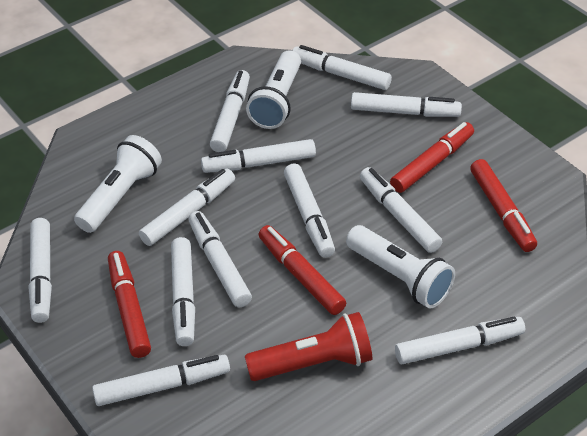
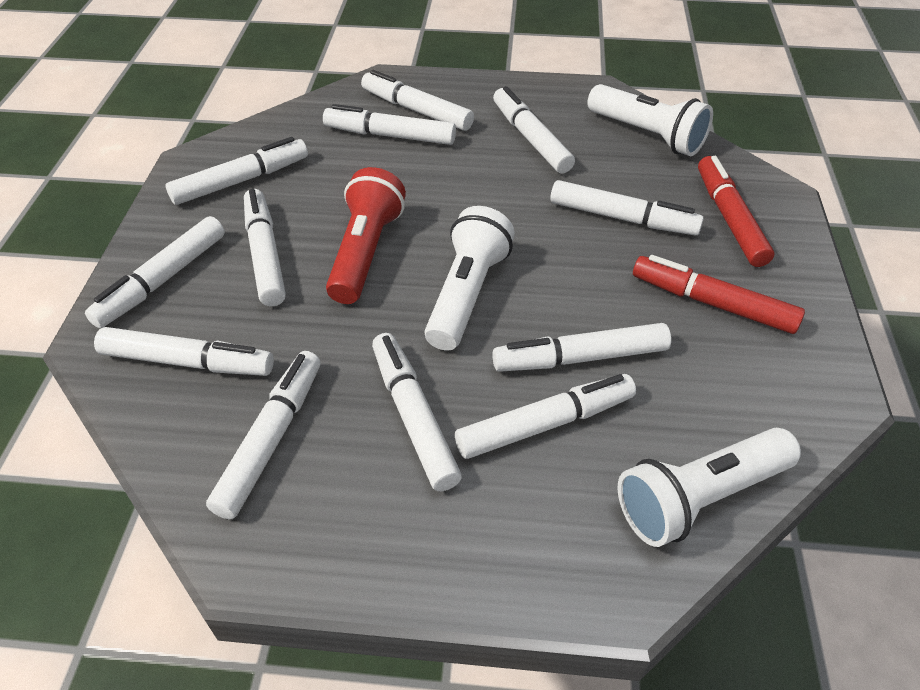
red marker: 4 -> 2

